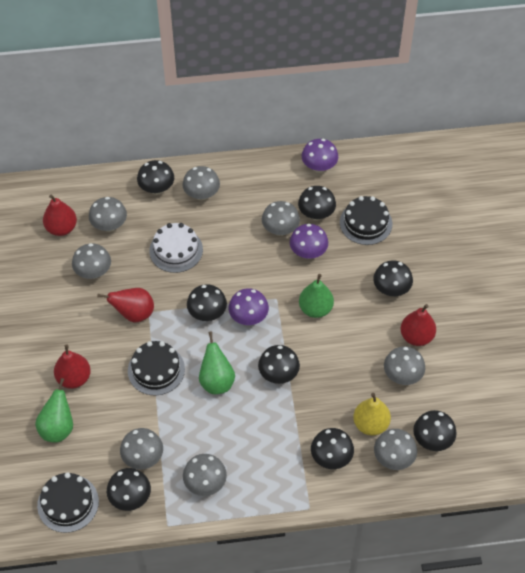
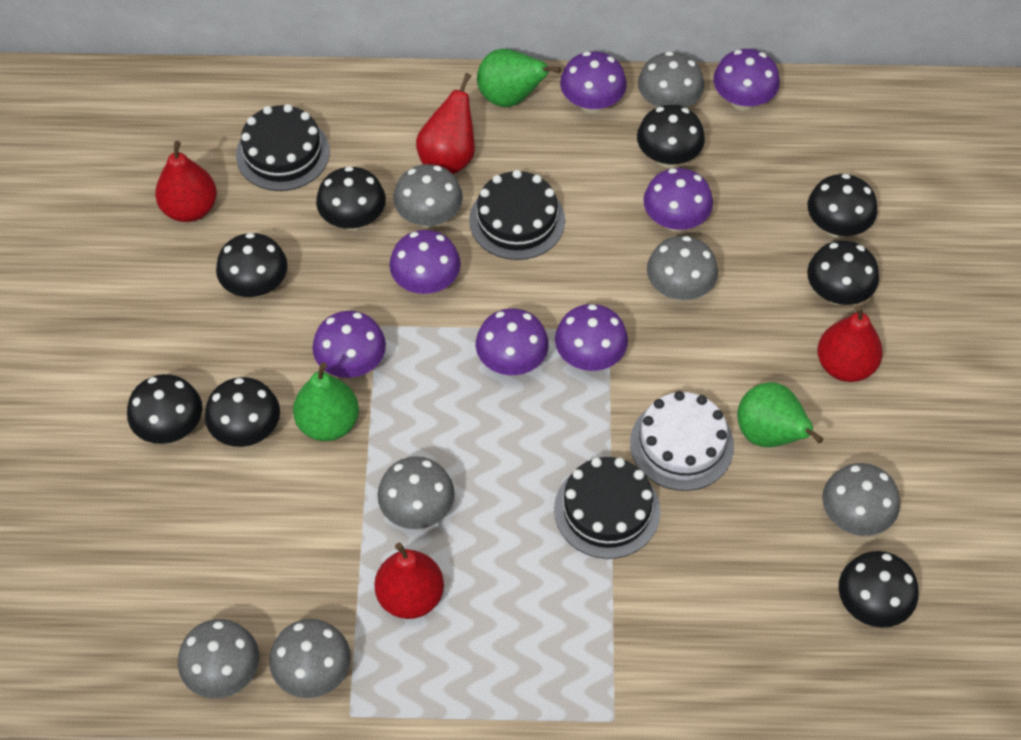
grey mushroom: 8 -> 7
purple mushroom: 3 -> 7
yellow pear: 1 -> 0

